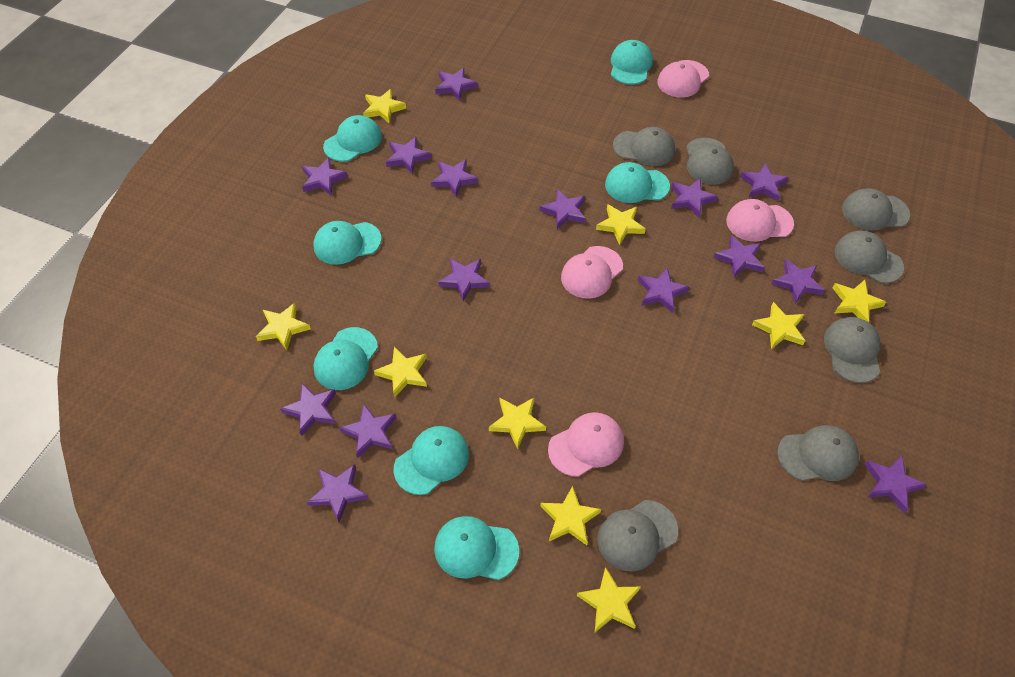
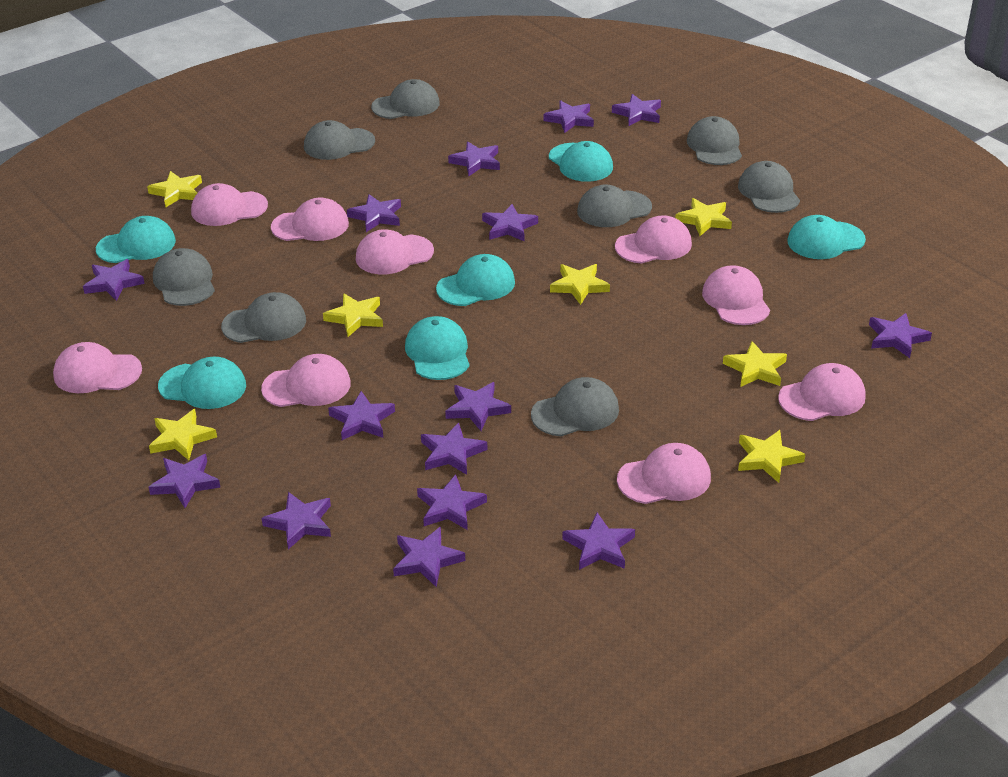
grey cap: 7 -> 8
pink cap: 4 -> 9
turquoise cap: 7 -> 6
yellow star: 9 -> 7

